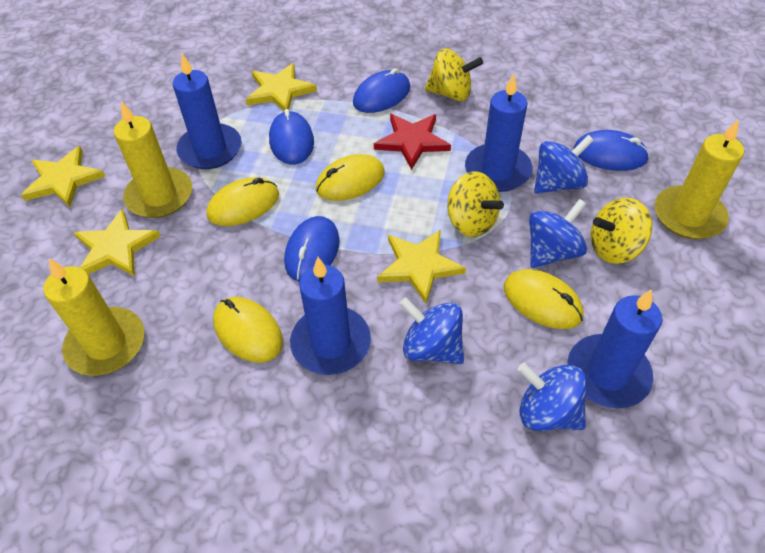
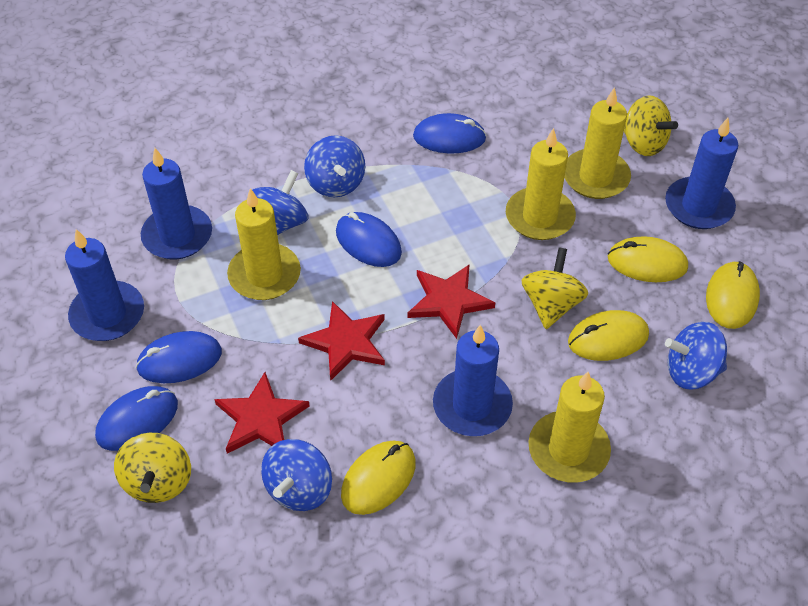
red star: 1 -> 3
yellow candle: 3 -> 4
yellow star: 4 -> 0

